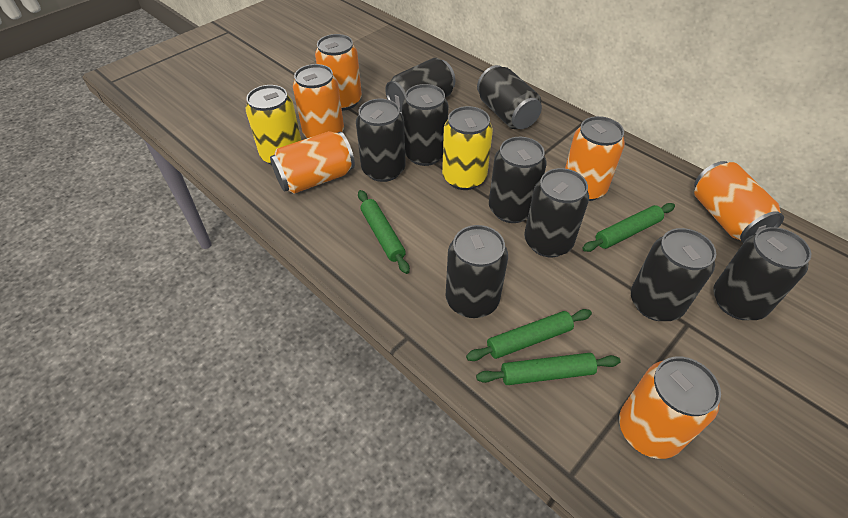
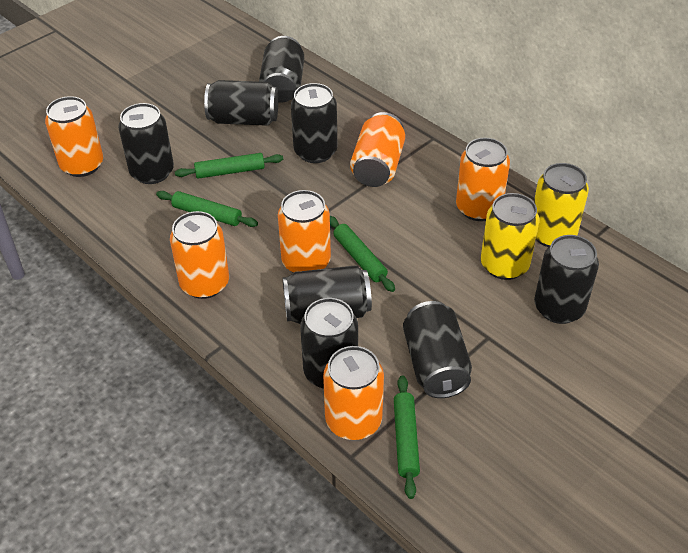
black can: 9 -> 8

